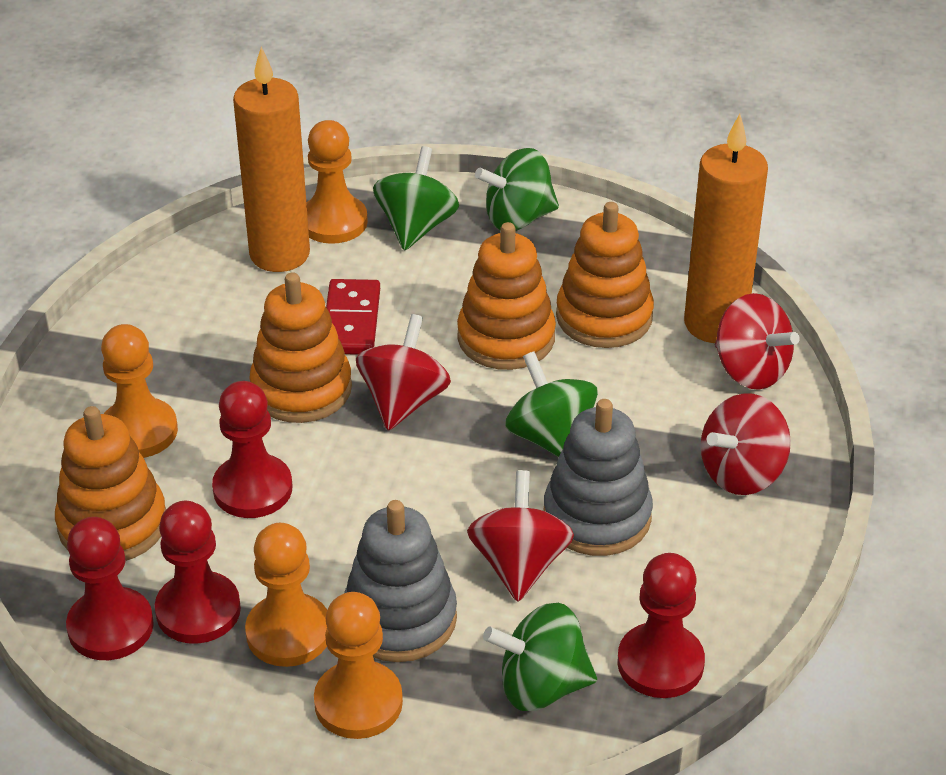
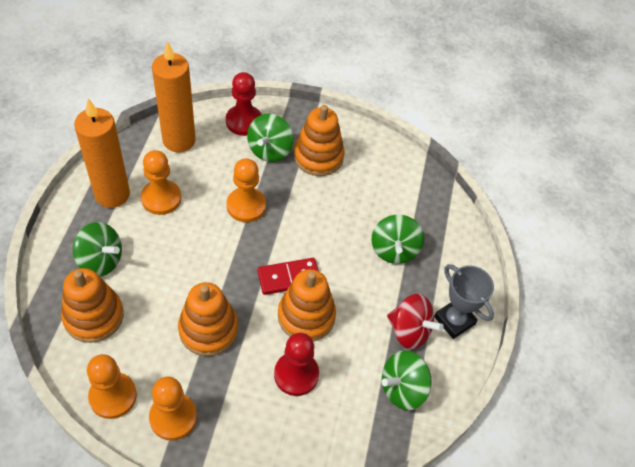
grey stacking toy: 2 -> 0
grey trophy: 0 -> 1
red pawn: 4 -> 2
red spinning top: 4 -> 1

